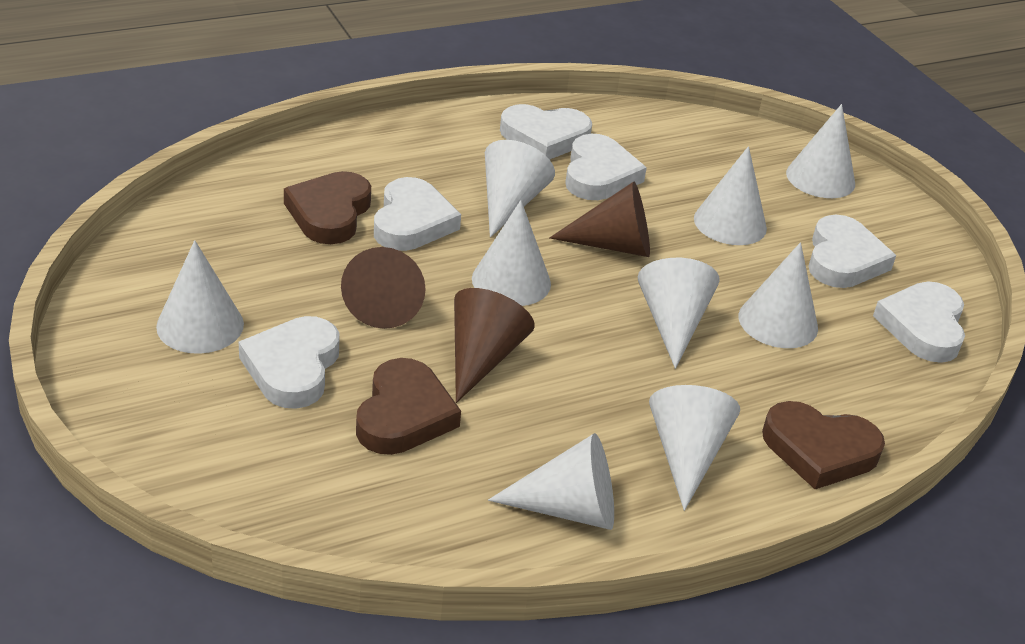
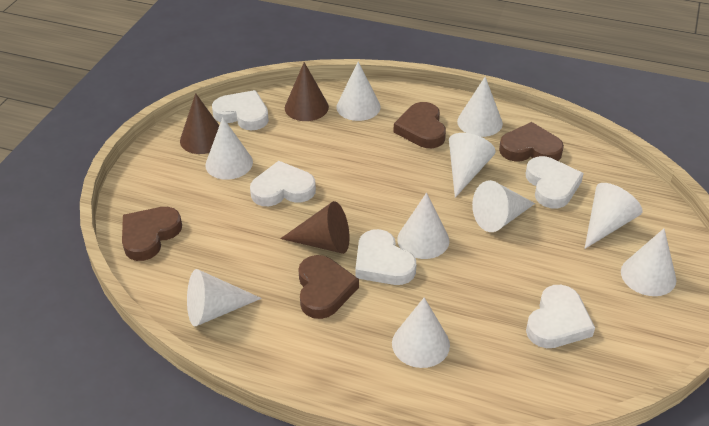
brown heart: 3 -> 4
white cone: 9 -> 10
white heart: 6 -> 5

